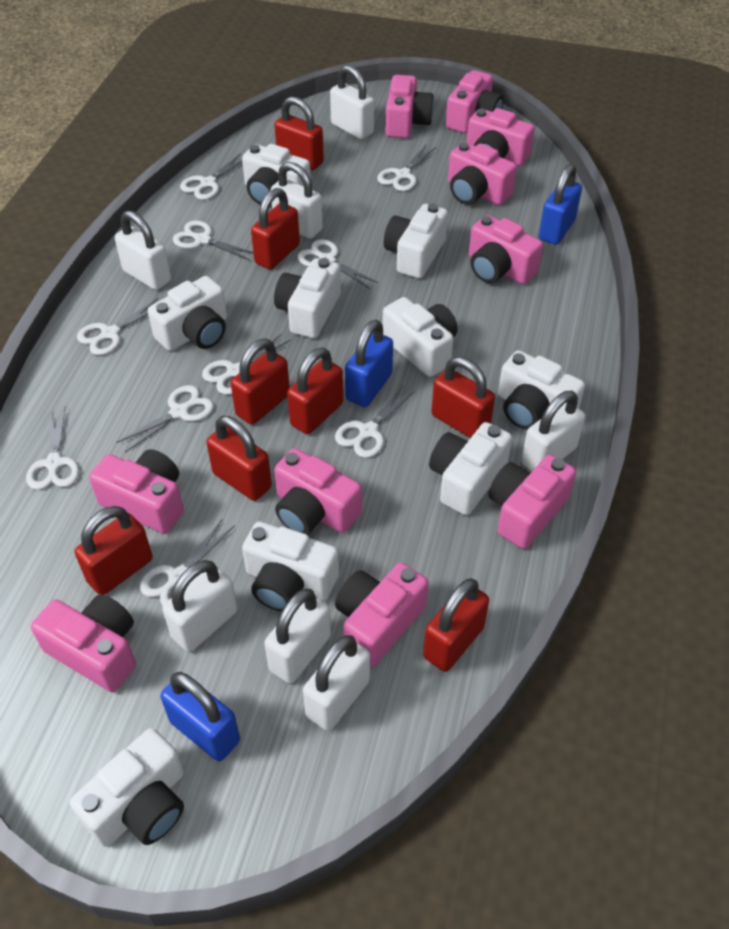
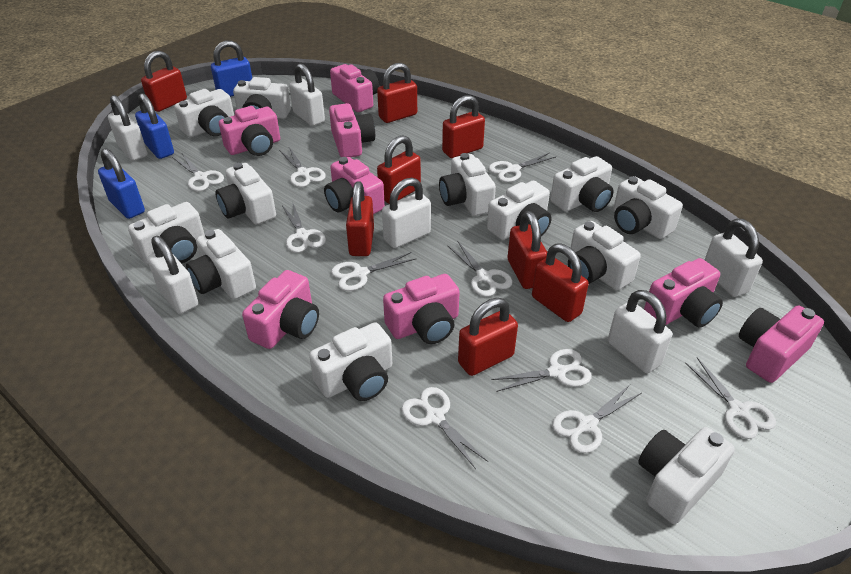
pink camera: 10 -> 8
white camera: 9 -> 12
white padlock: 7 -> 6

